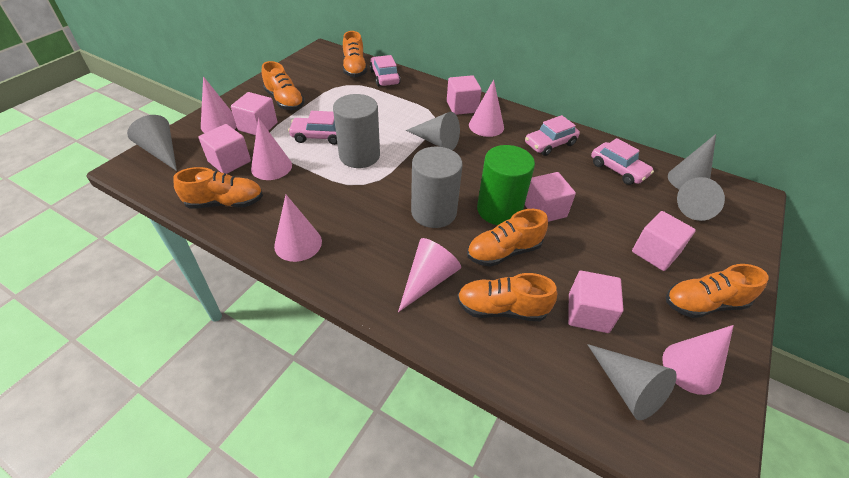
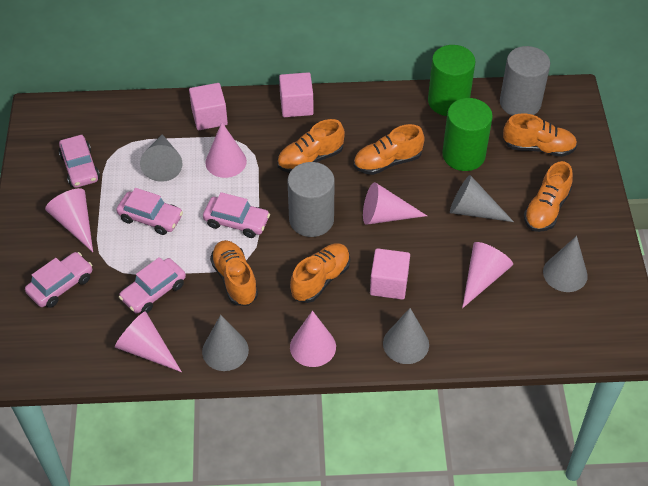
green cylinder: 1 -> 2
pink car: 4 -> 5
pink cube: 6 -> 3

